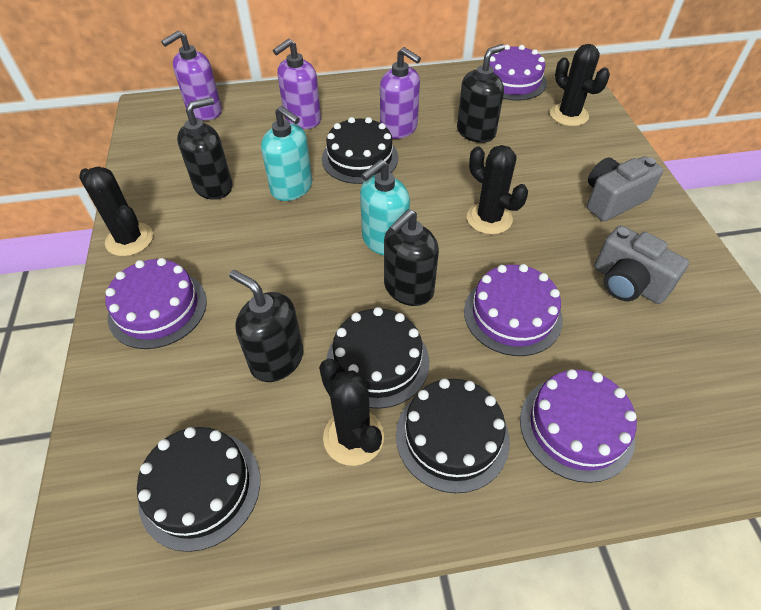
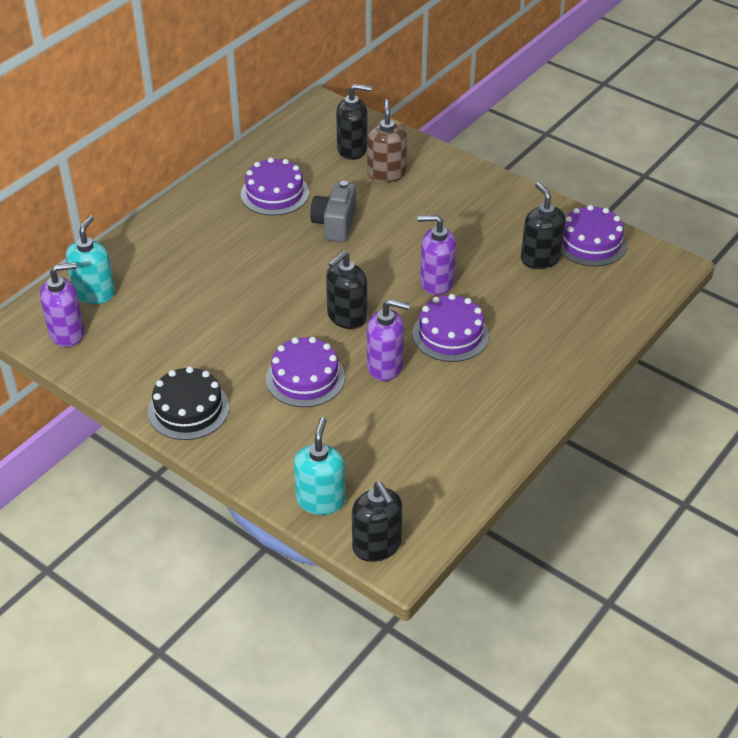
black cactus: 4 -> 0
black cake: 4 -> 1
brown soap dispenser: 0 -> 1
grey camera: 2 -> 1

